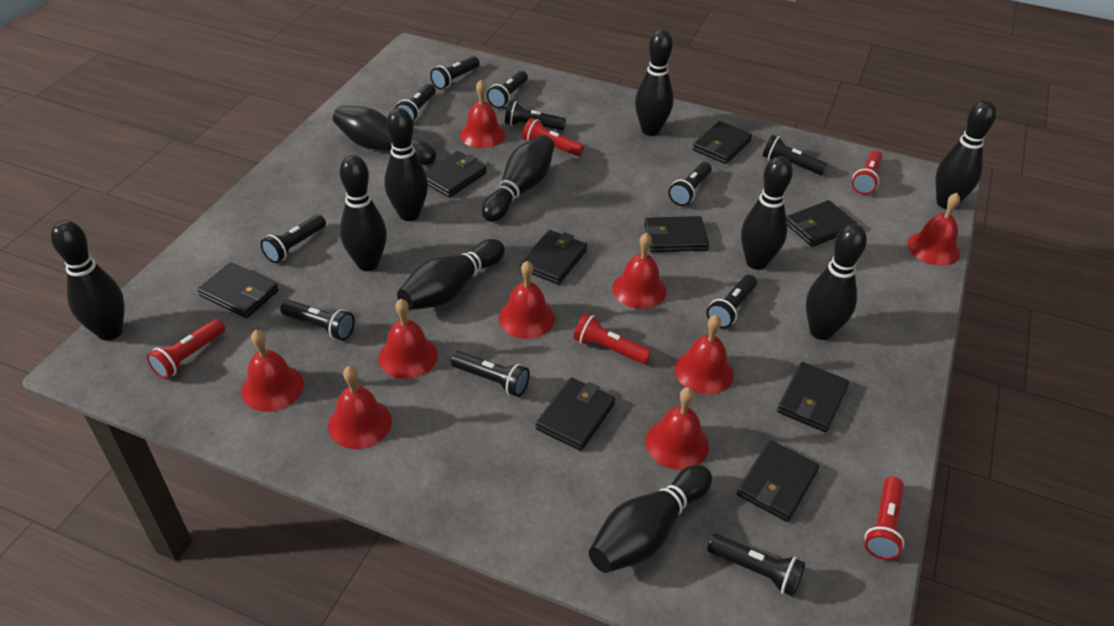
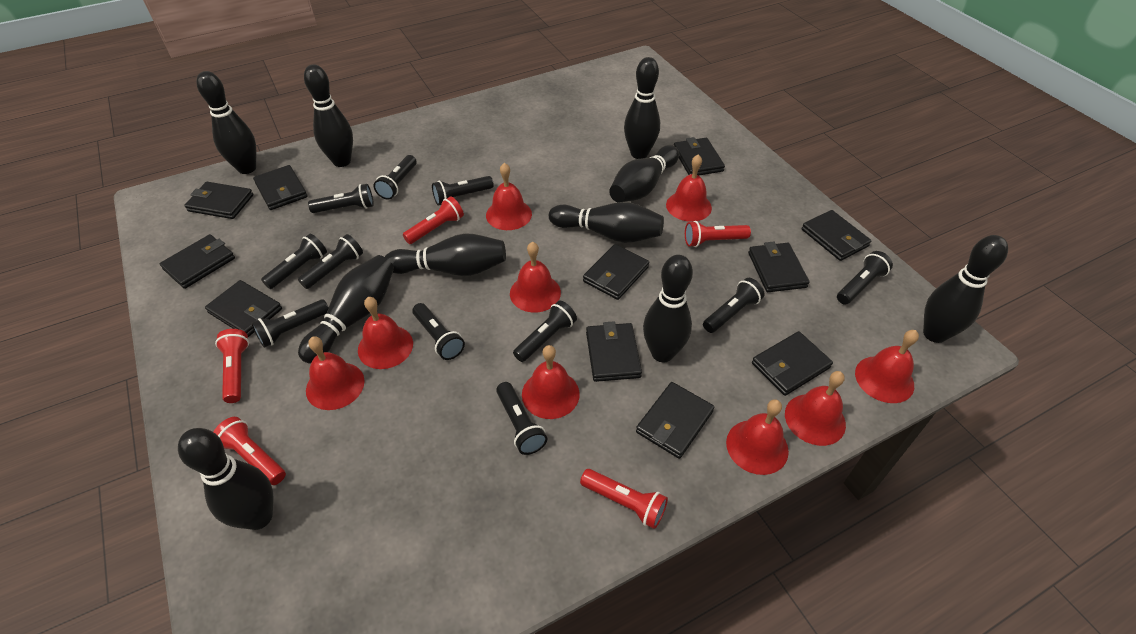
black bowling pin: 11 -> 10
black wallet: 9 -> 11

